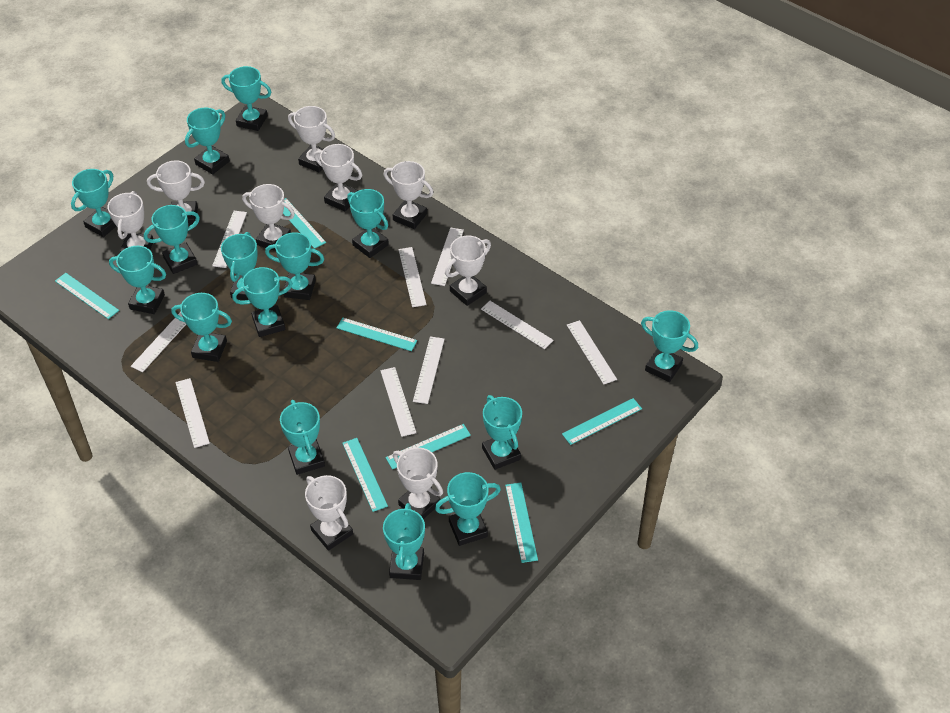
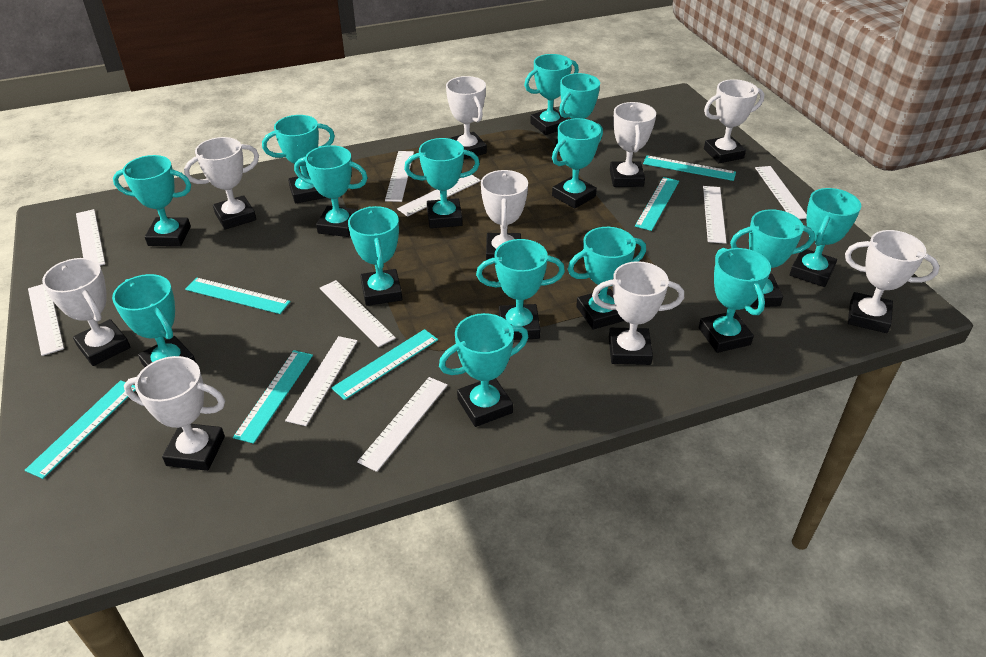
turquoise ruler: 7 -> 6

